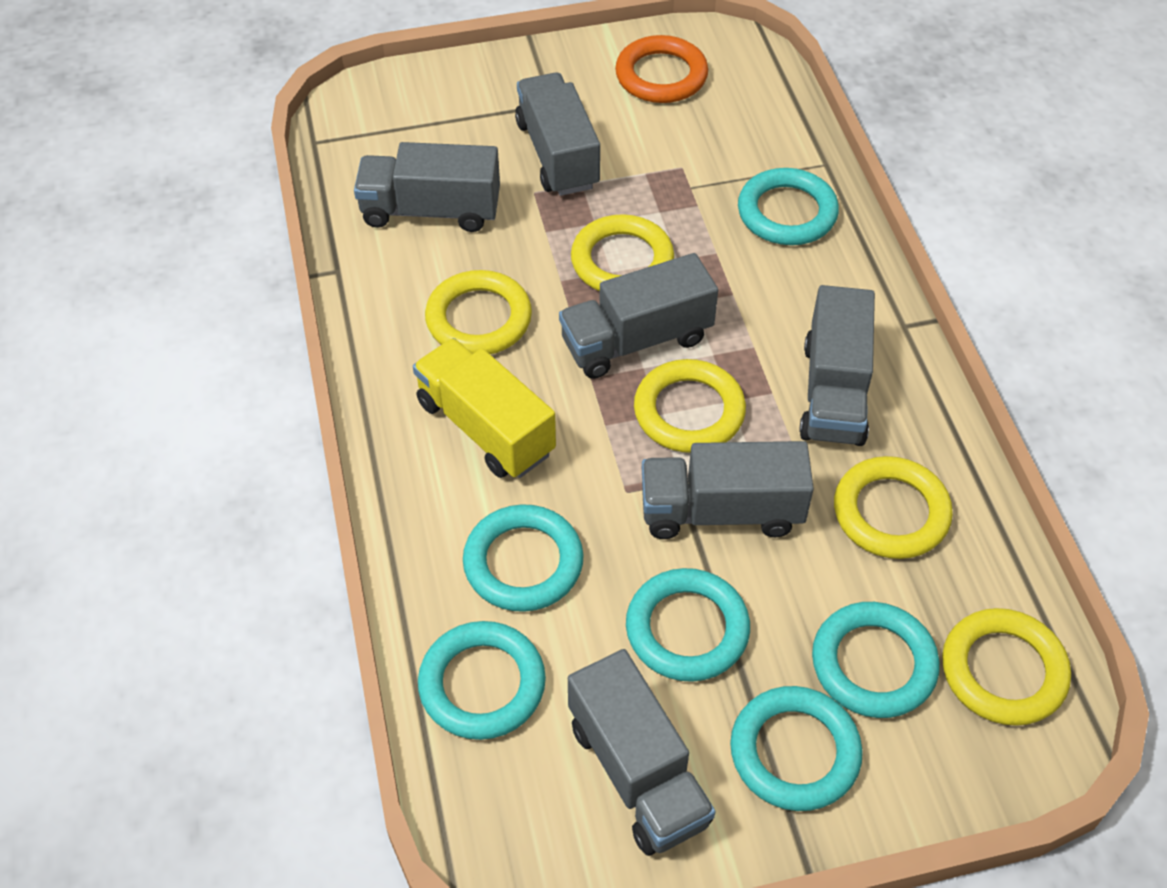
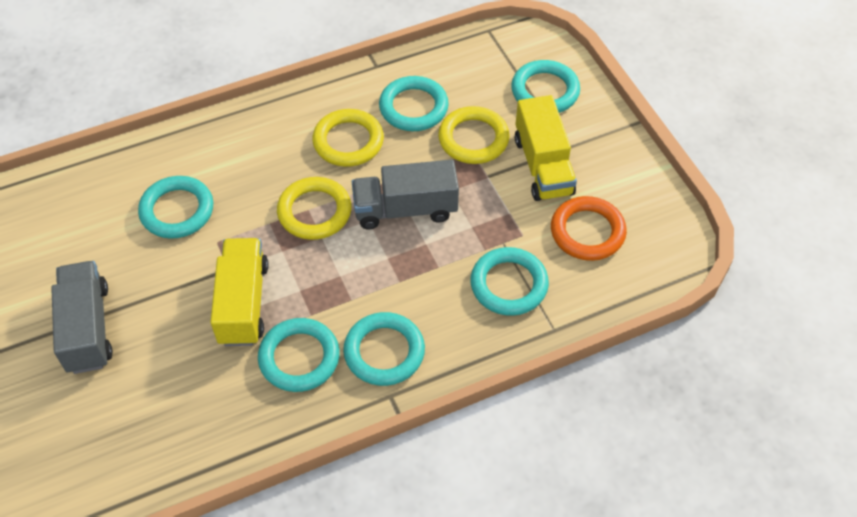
grey truck: 6 -> 2
yellow ring: 5 -> 3
yellow truck: 1 -> 2

